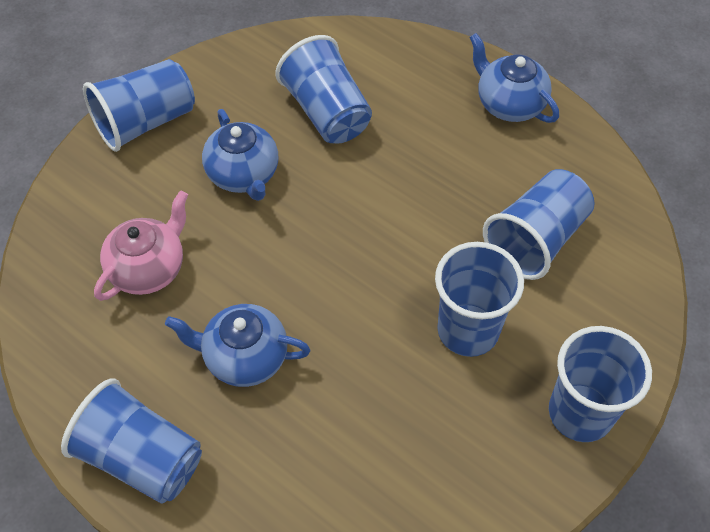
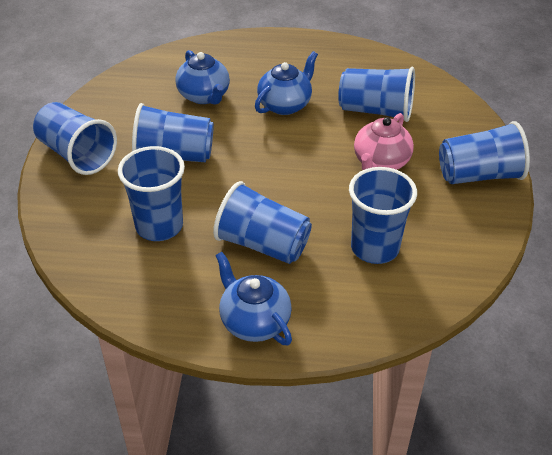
blue cup: 6 -> 7

